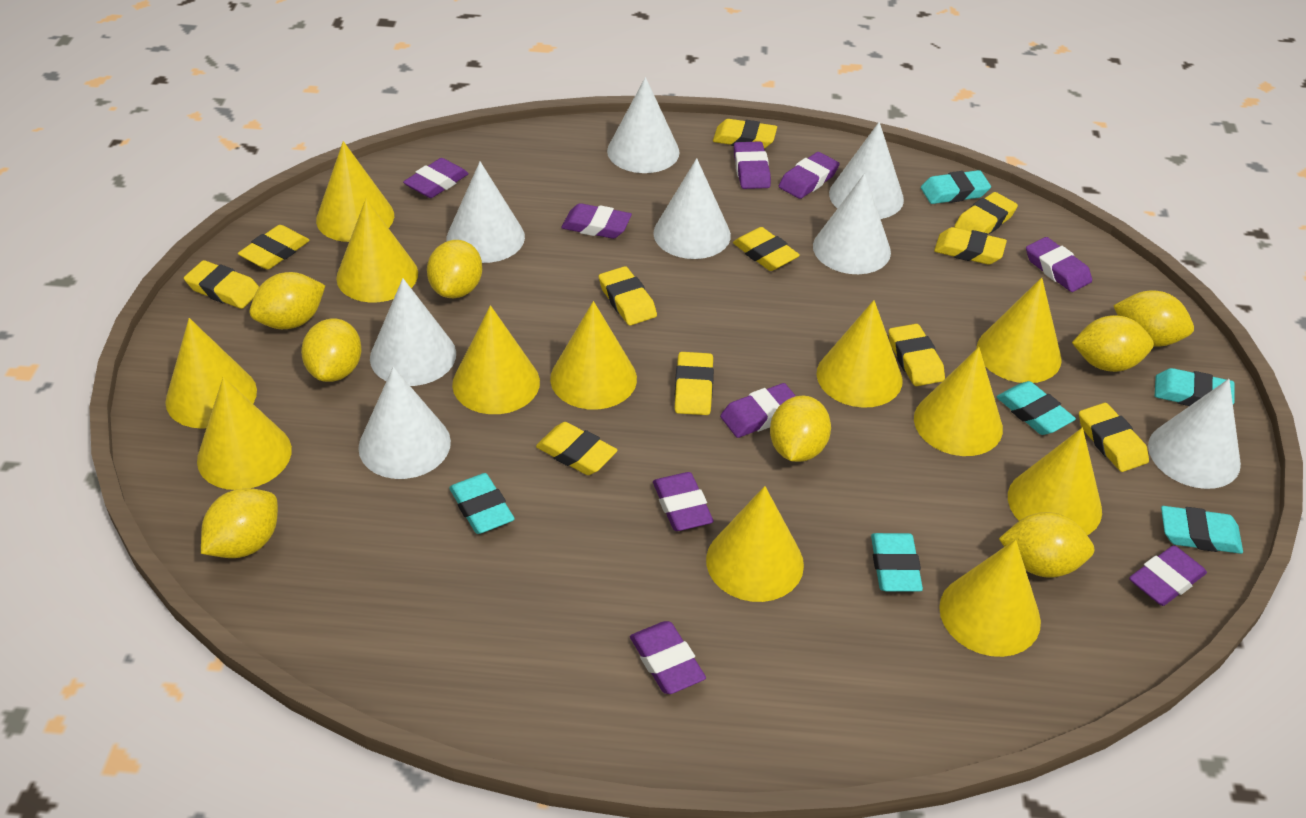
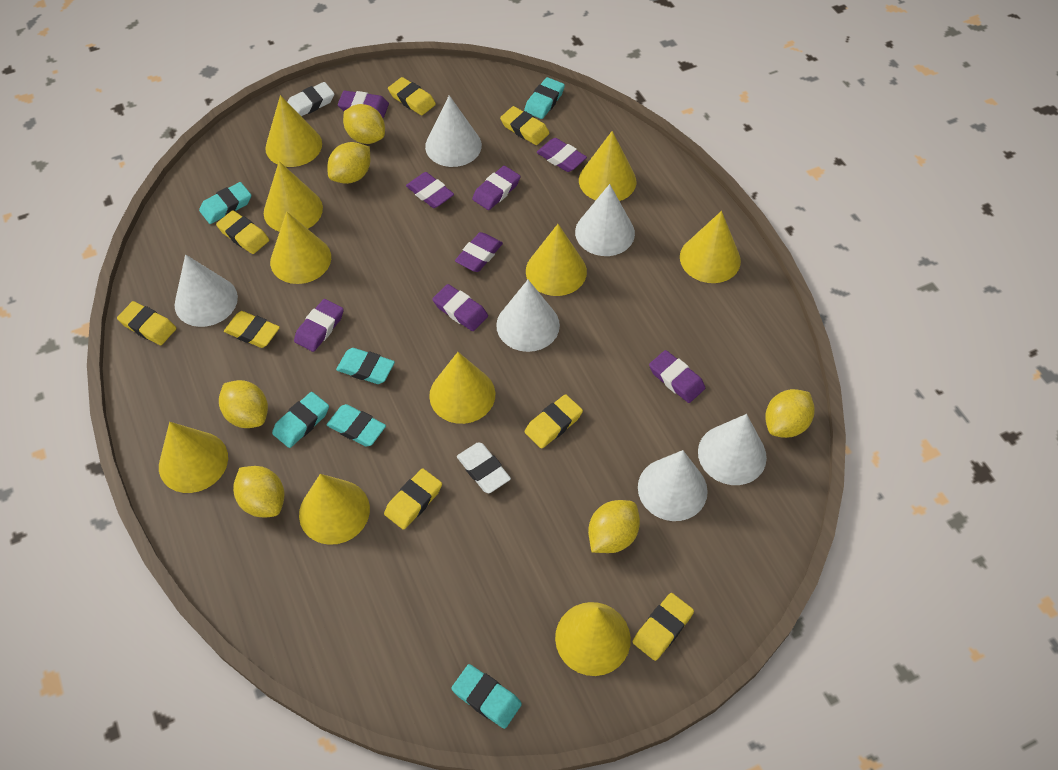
purple eraser: 9 -> 8
white cone: 8 -> 6
white eraser: 0 -> 2
yellow cone: 12 -> 10
yellow eraser: 11 -> 8
yellow lemon: 8 -> 6

